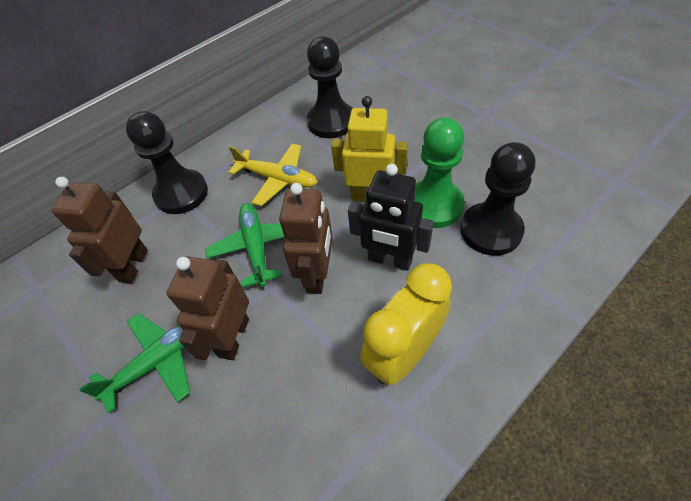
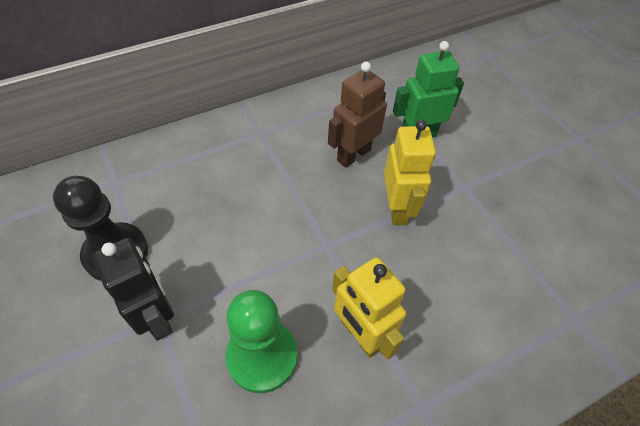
black pawn: 3 -> 1
brown robot: 3 -> 1
green plane: 2 -> 0
green robot: 0 -> 1
yellow clock: 1 -> 0
yellow plane: 1 -> 0
yellow robot: 1 -> 2

